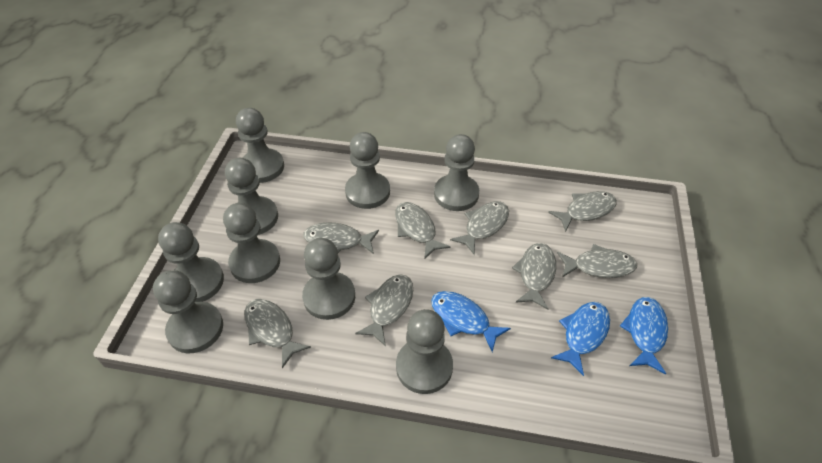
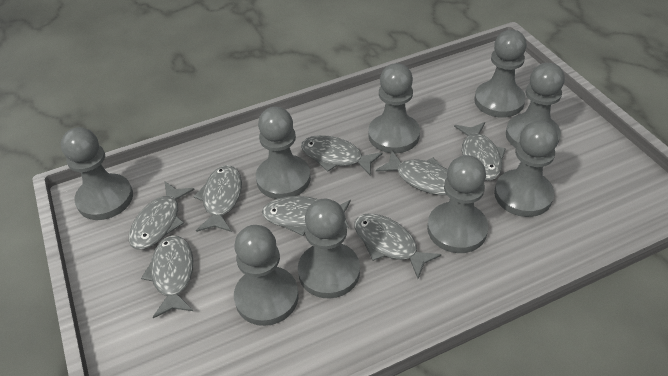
blue fish: 3 -> 0

